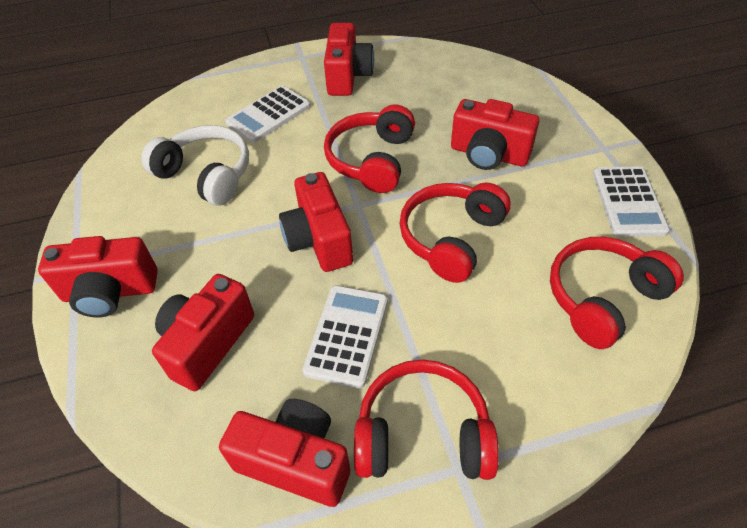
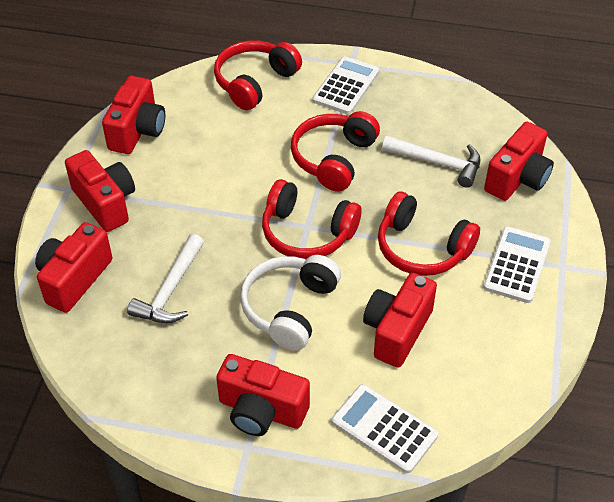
white hammer: 0 -> 2

